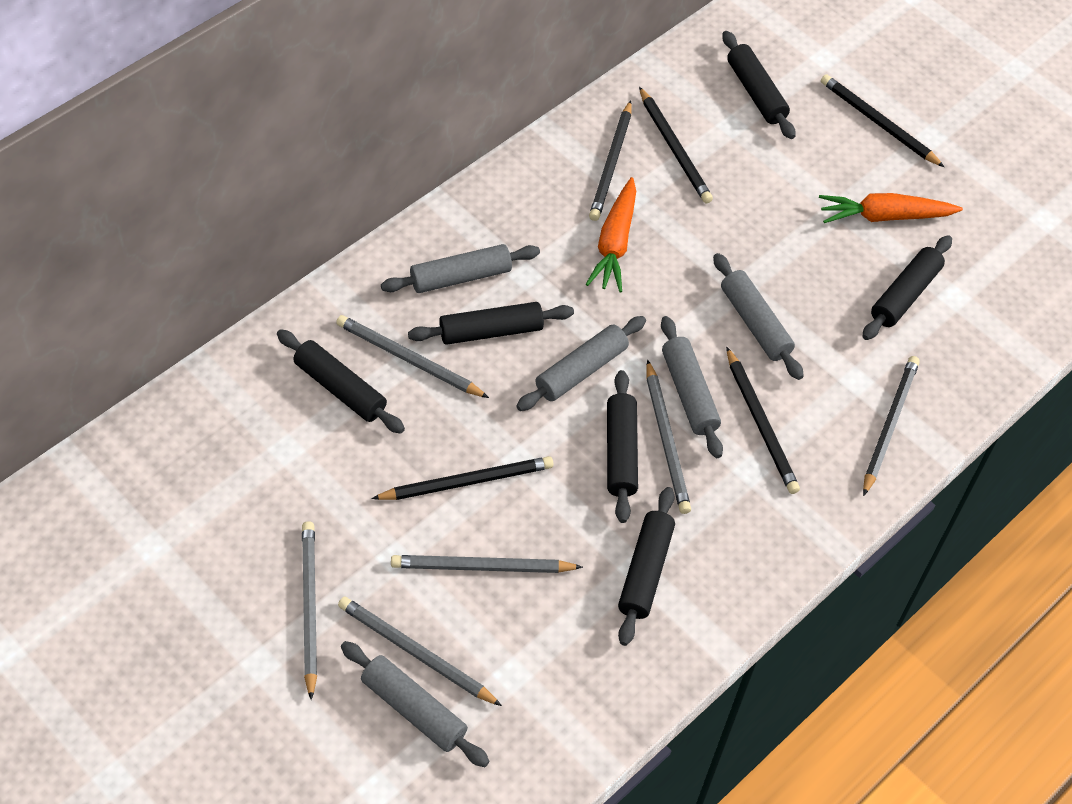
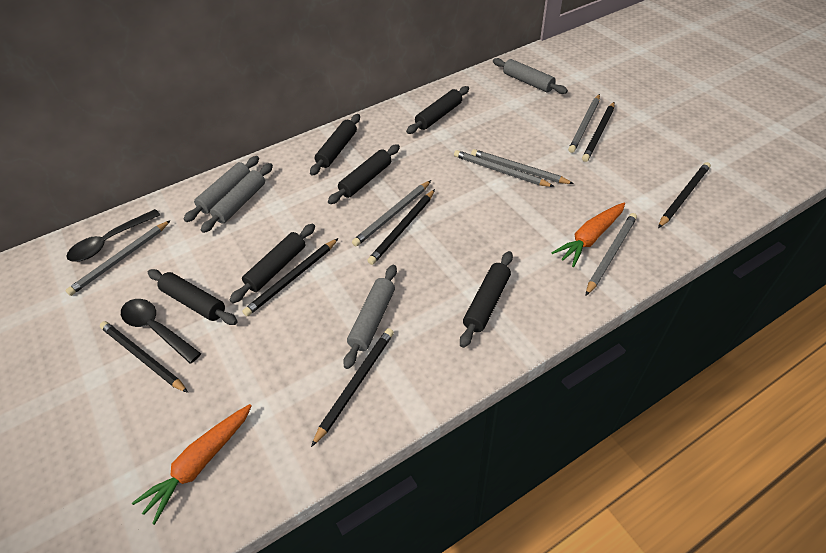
black spoon: 0 -> 2
grey pencil: 5 -> 6
grey rolling pin: 5 -> 4

